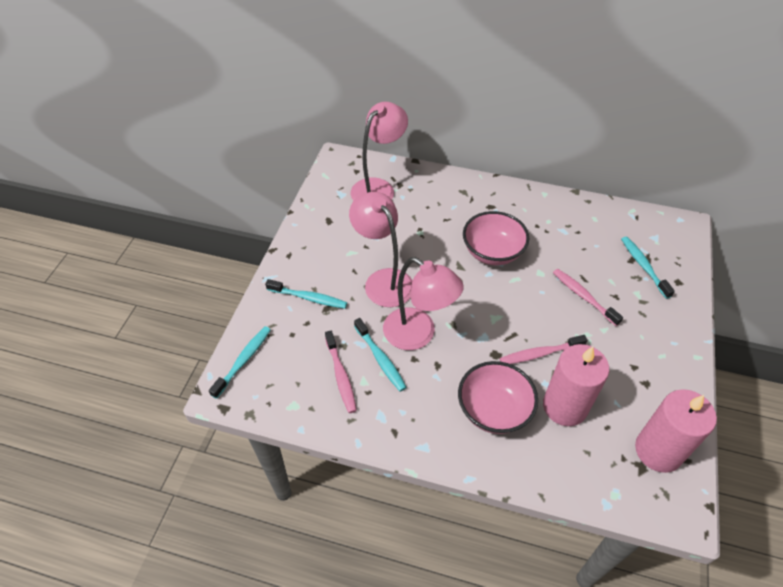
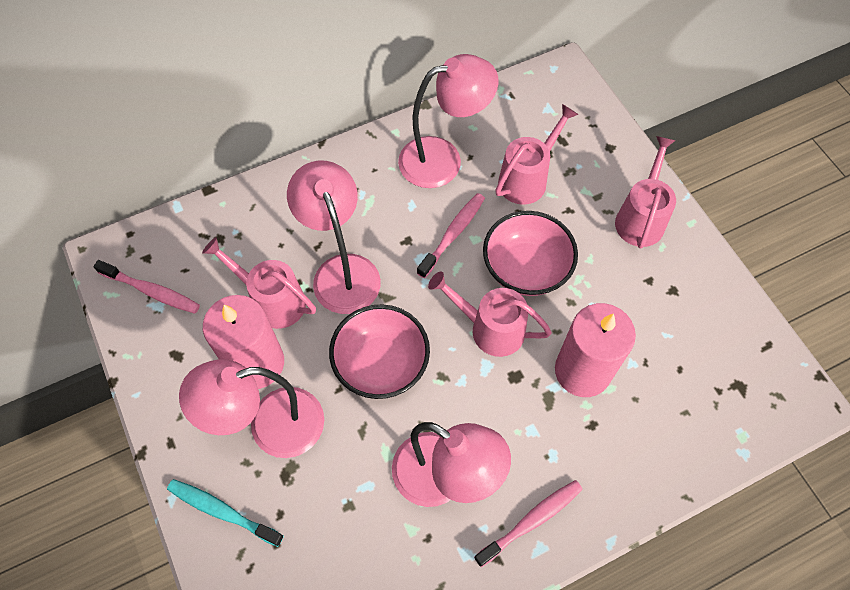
pink lamp: 3 -> 4
pink watering can: 0 -> 4
turquoise toothbrush: 4 -> 1

